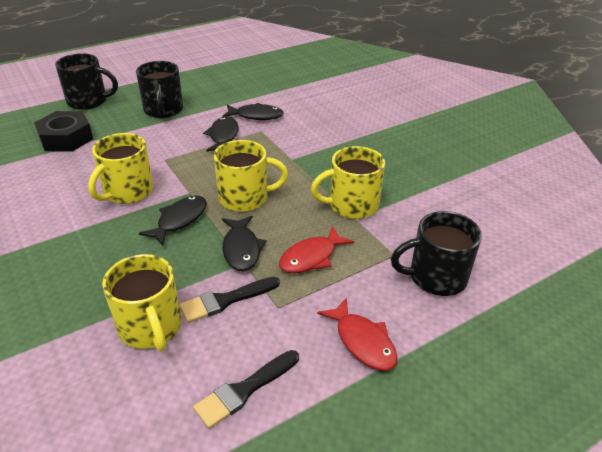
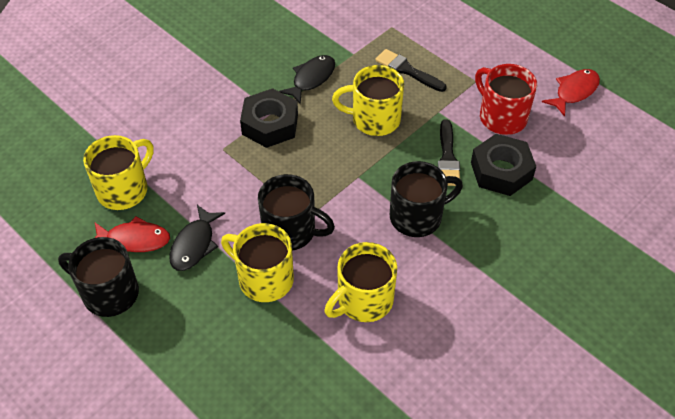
black fish: 4 -> 2
black nut: 1 -> 2
red mug: 0 -> 1

